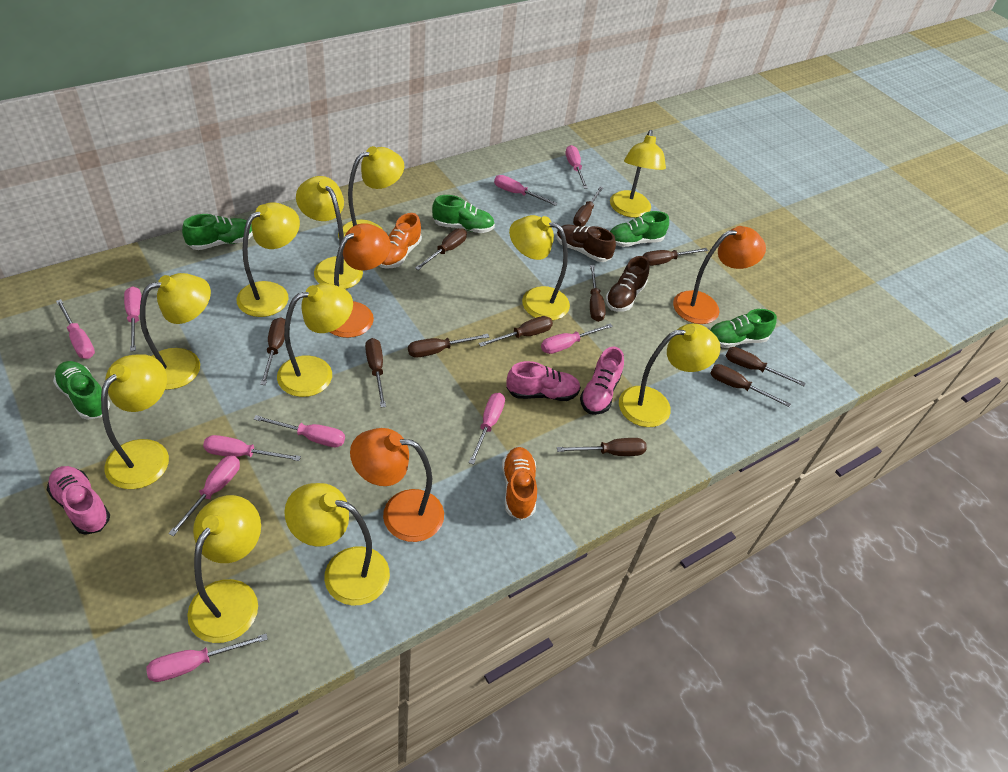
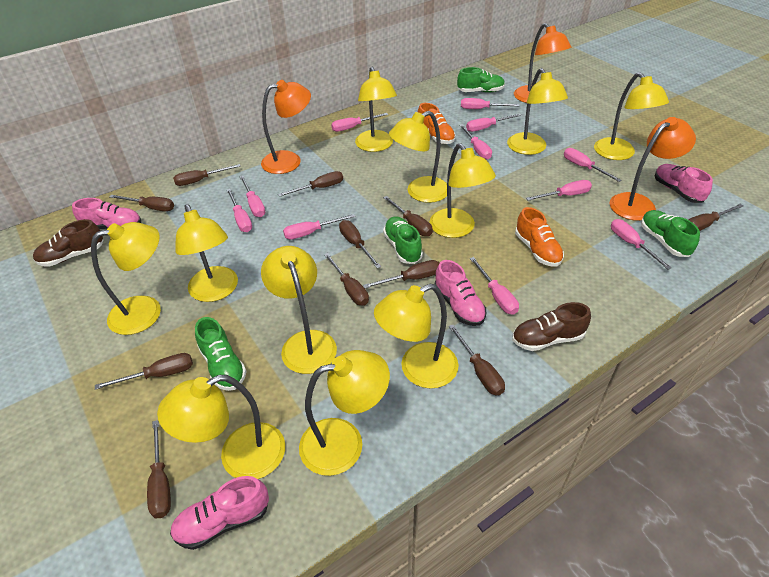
green shoe: 5 -> 4
pink screwdriver: 10 -> 11
pink shoe: 3 -> 4

